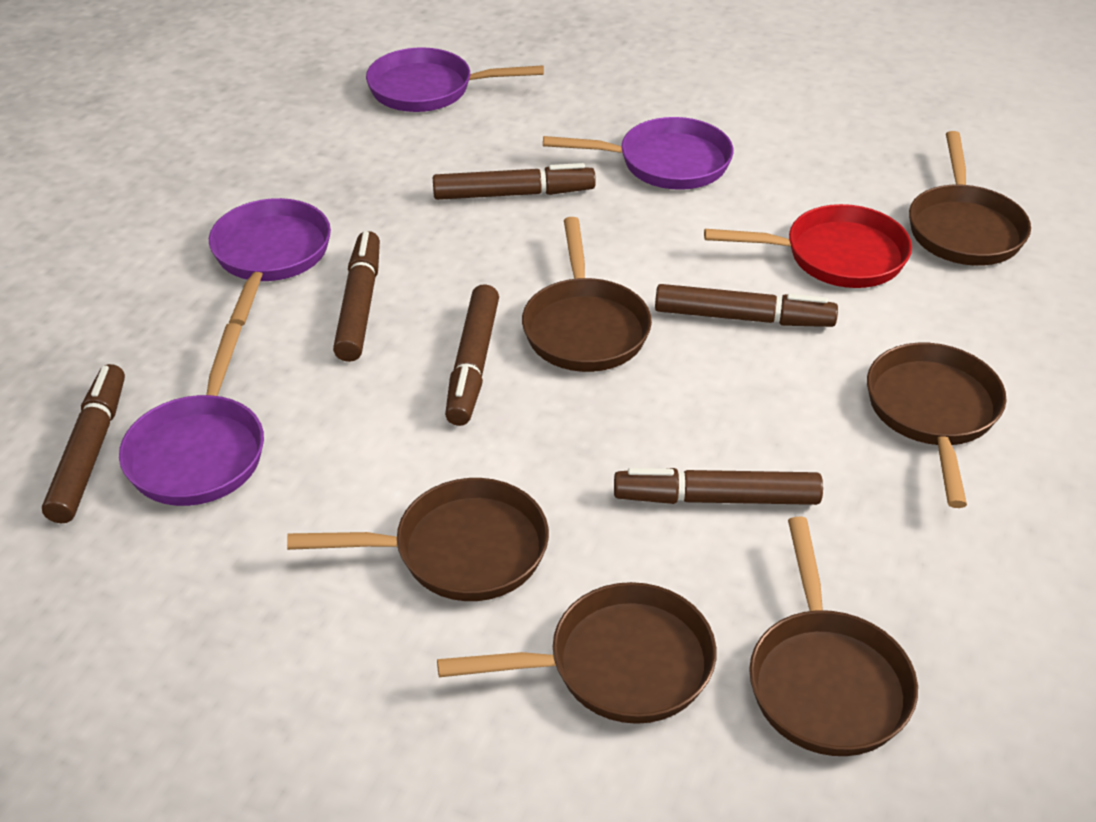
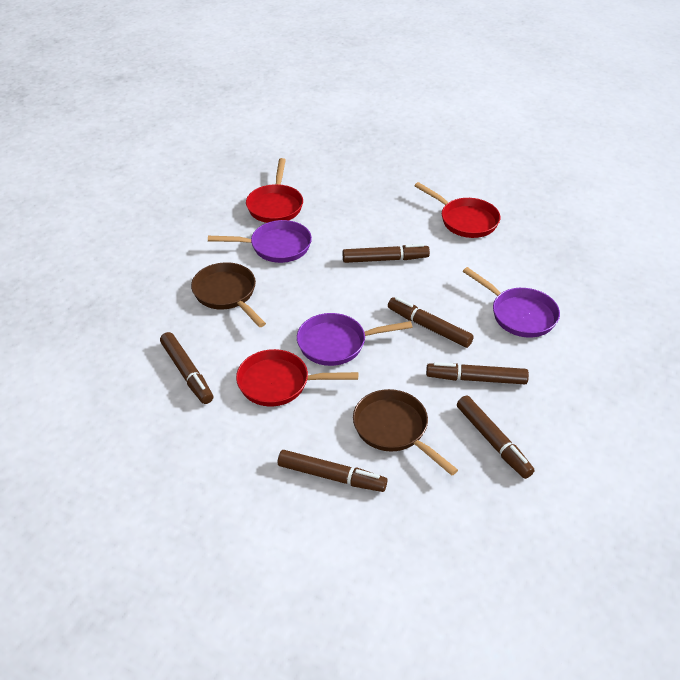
brown pan: 6 -> 2
purple pan: 4 -> 3
red pan: 1 -> 3

